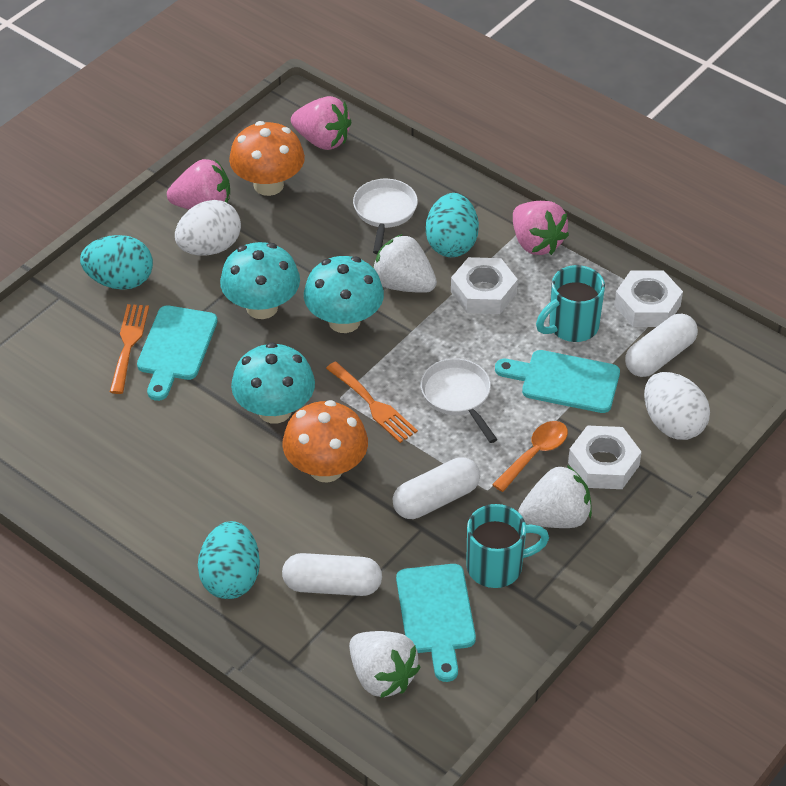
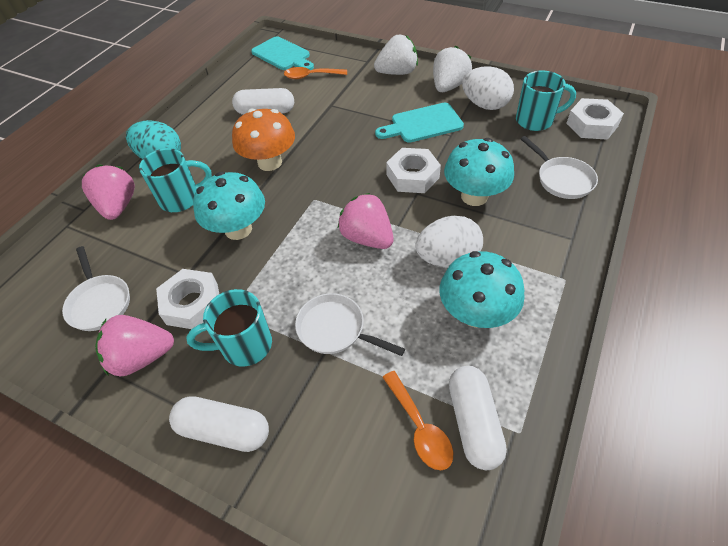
orange fork: 2 -> 0
orange mushroom: 2 -> 1
orange spoon: 1 -> 2
turquoise cutting board: 3 -> 2
turquoise egg: 3 -> 1
turquoise mug: 2 -> 3
white pan: 2 -> 3
white strawberry: 3 -> 2

